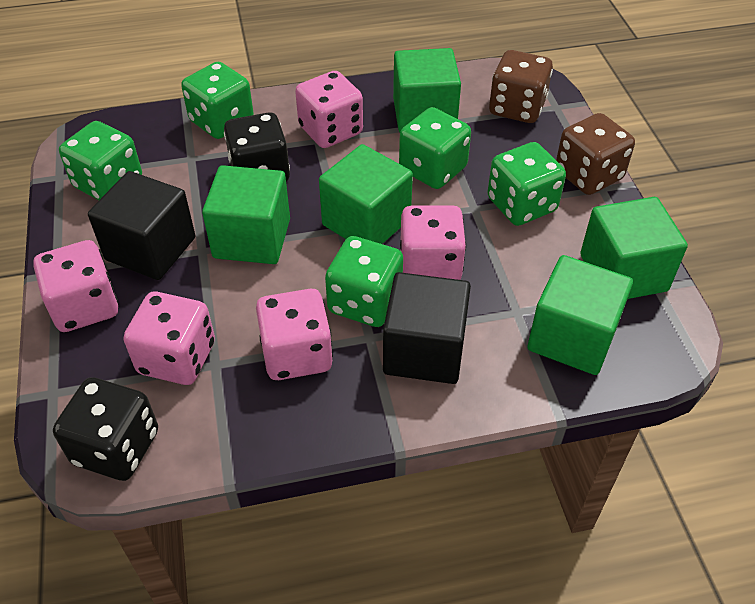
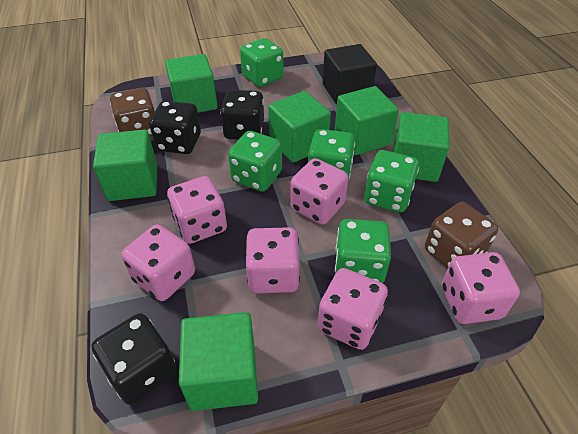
black cube: 2 -> 1
black dice: 2 -> 3
green cube: 5 -> 6
pink dice: 5 -> 6

